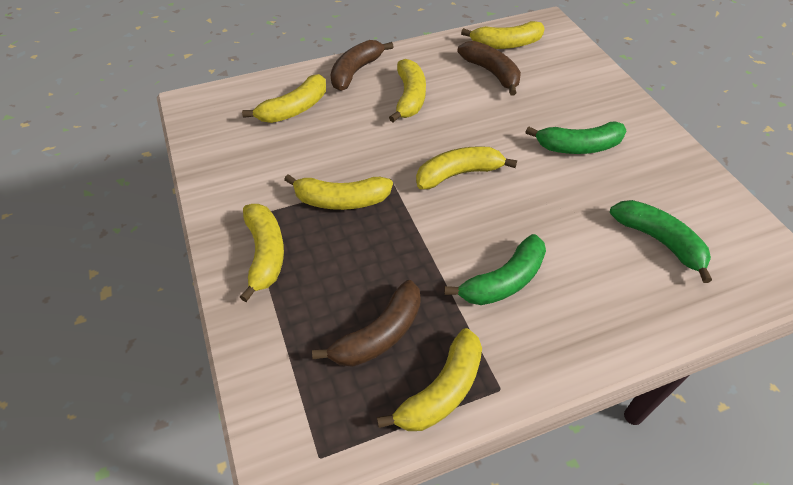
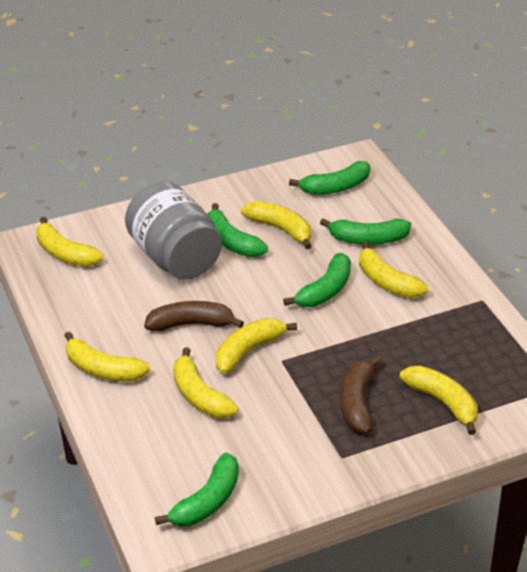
brown banana: 3 -> 2
green banana: 3 -> 5
grey jar: 0 -> 1

